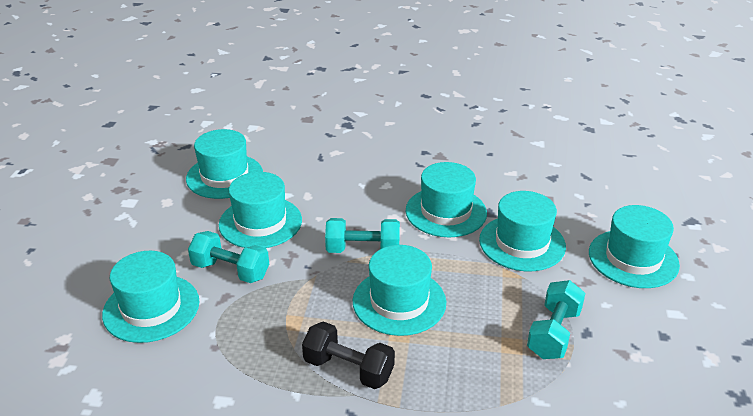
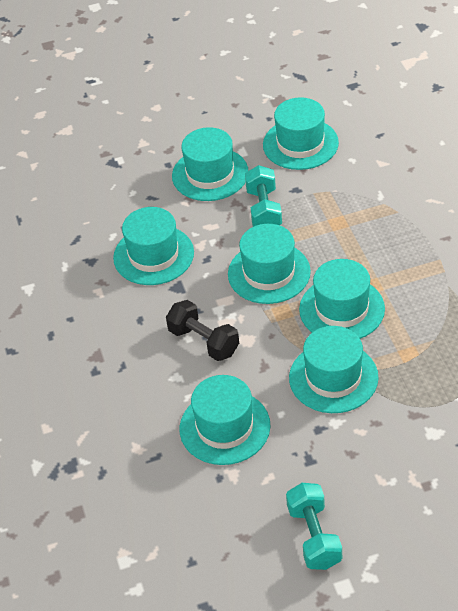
turquoise dumbbell: 3 -> 2

